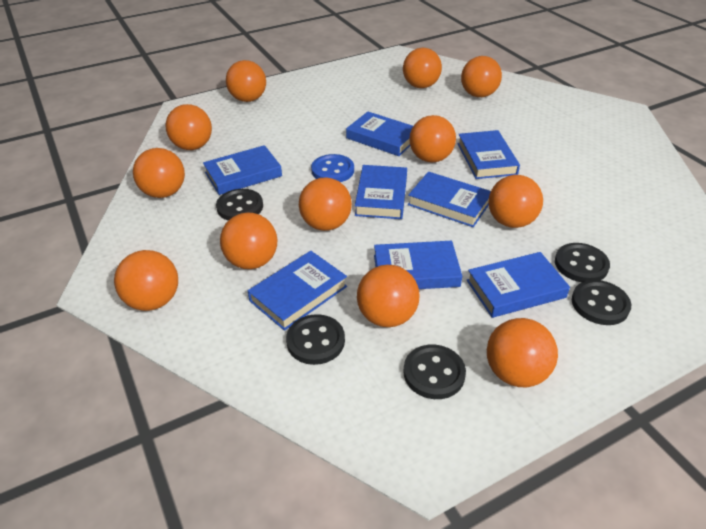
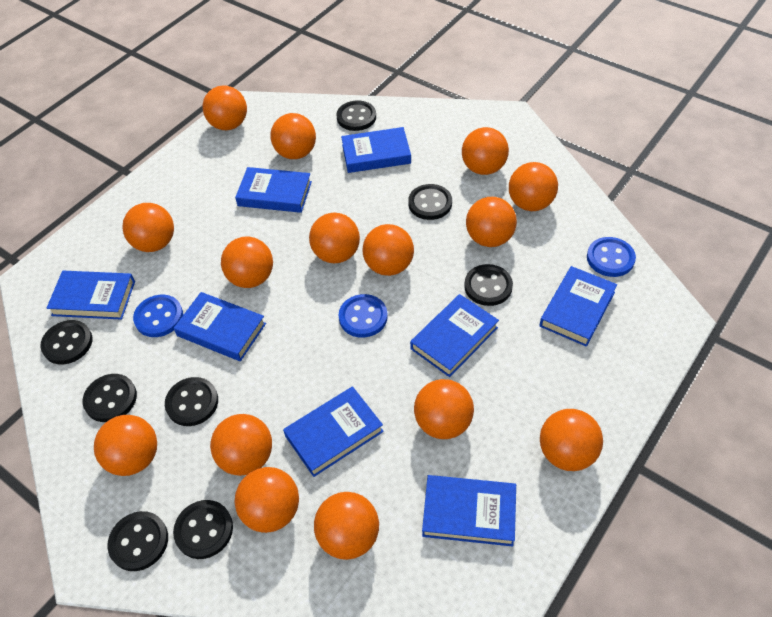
black button: 5 -> 8
blue button: 1 -> 3
orange ball: 12 -> 15

